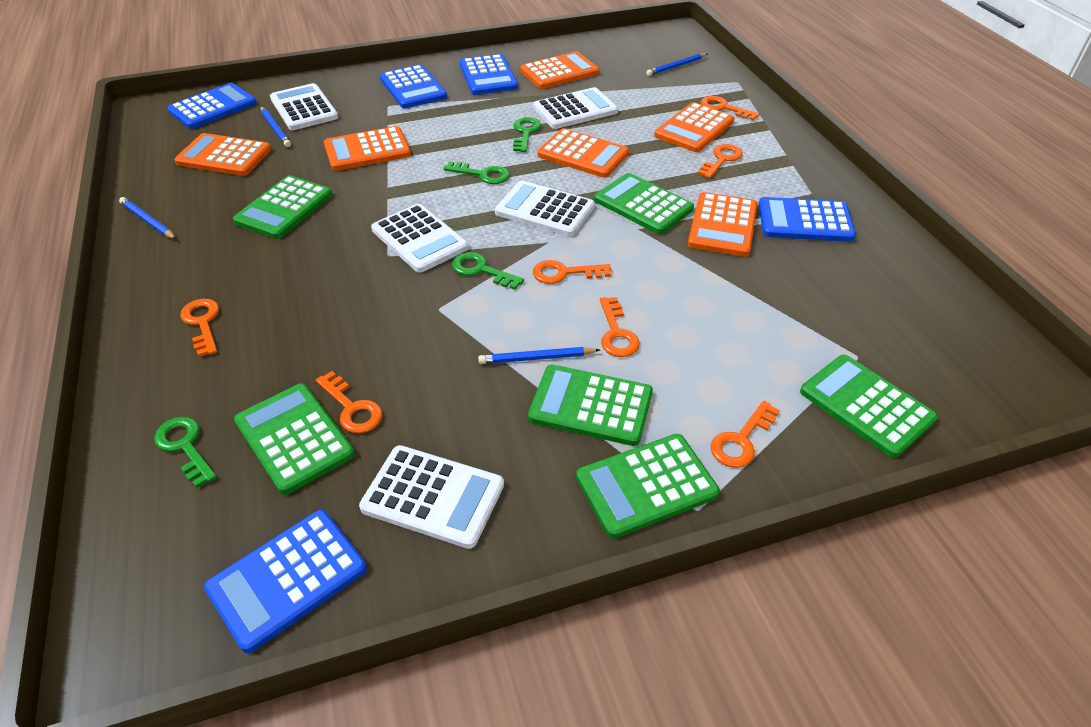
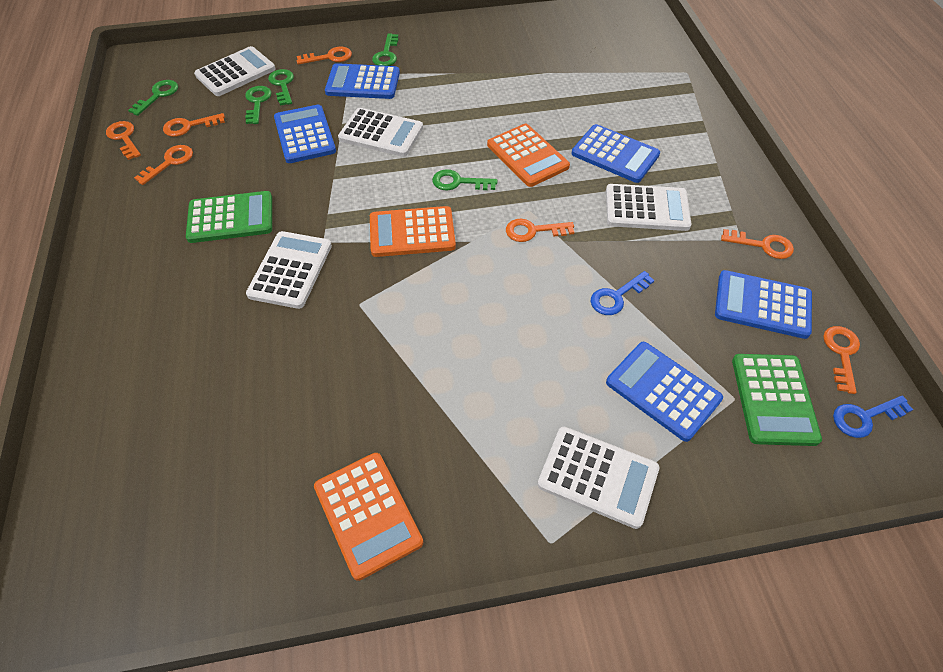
blue key: 0 -> 2
blue pencil: 4 -> 0
green calculator: 6 -> 2
green key: 4 -> 5
orange calculator: 6 -> 3

